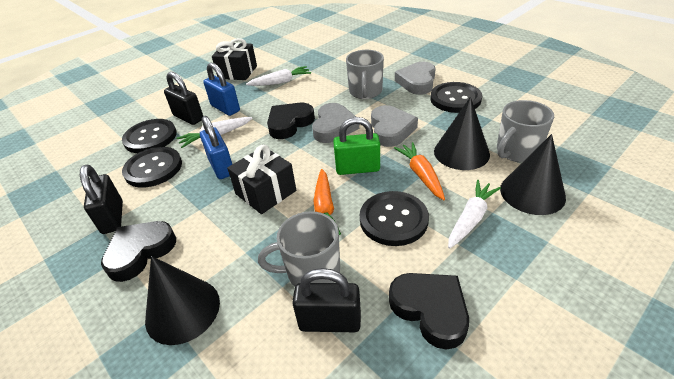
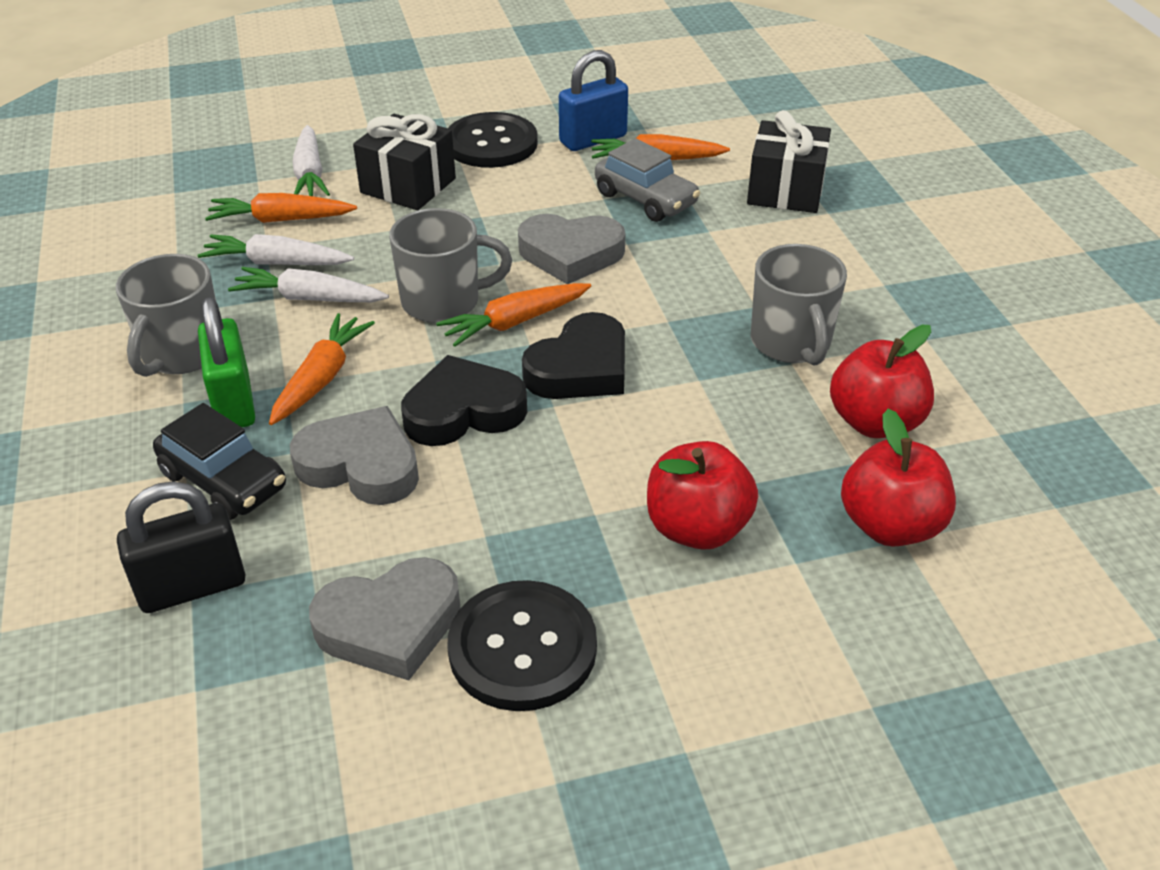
black button: 4 -> 2
black car: 0 -> 1
black cone: 3 -> 0
black heart: 3 -> 2
black padlock: 3 -> 1
blue padlock: 2 -> 1
grey car: 0 -> 1
orange carrot: 2 -> 4
red apple: 0 -> 3

